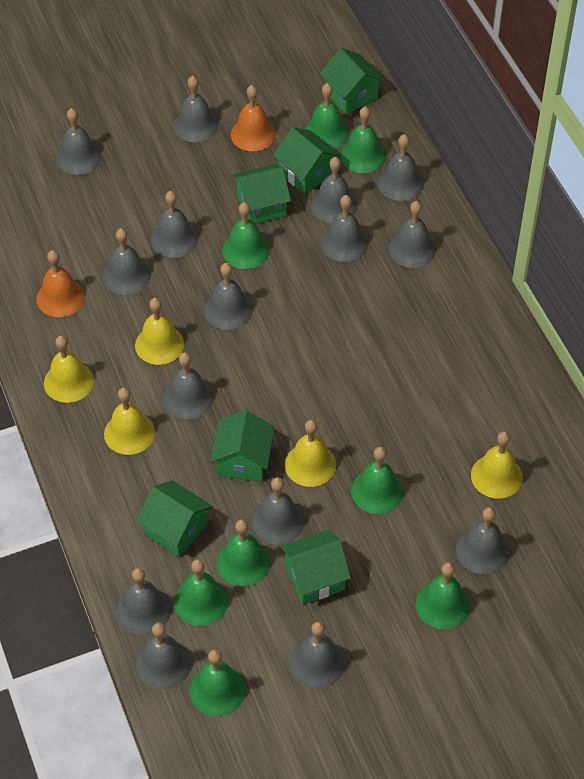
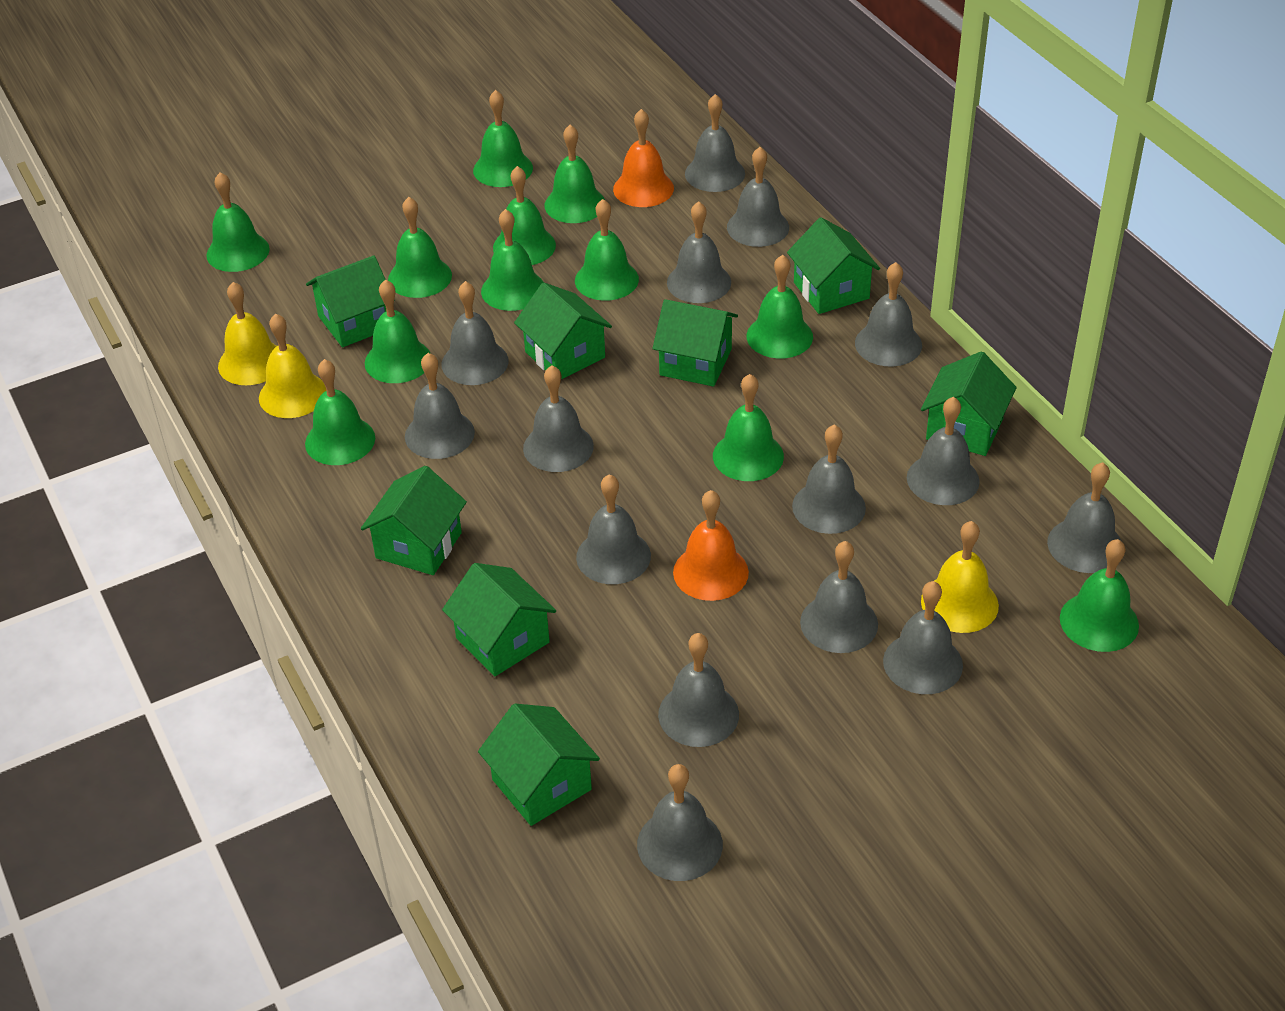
green bell: 8 -> 12
green house: 6 -> 8
yellow bell: 5 -> 3

